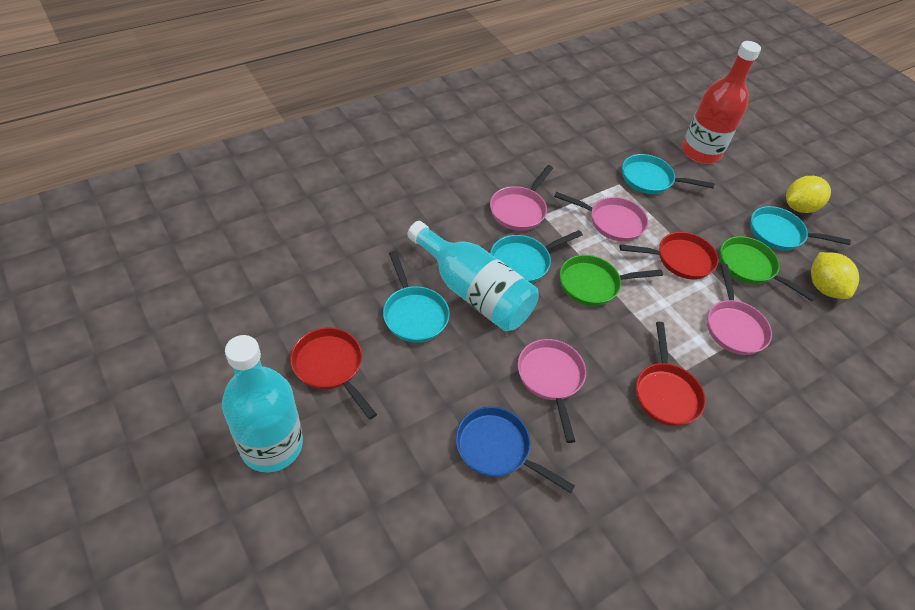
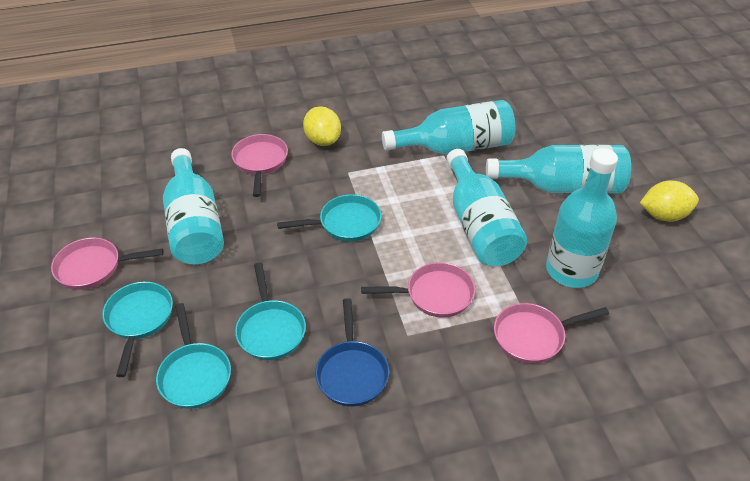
green pan: 2 -> 0
red bottle: 1 -> 0
red pan: 3 -> 0
turquoise bottle: 2 -> 5

